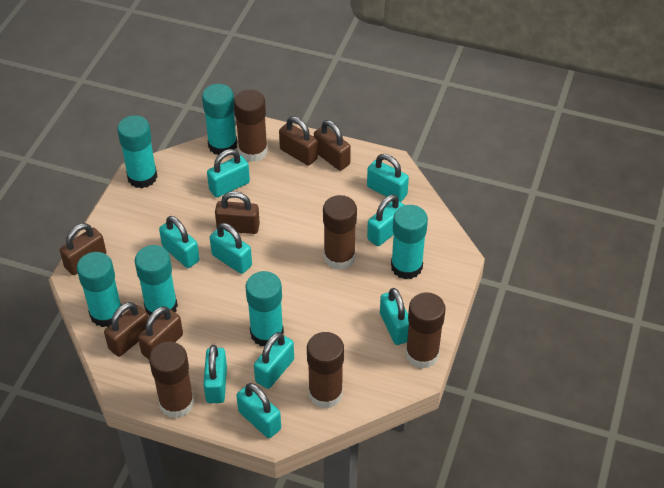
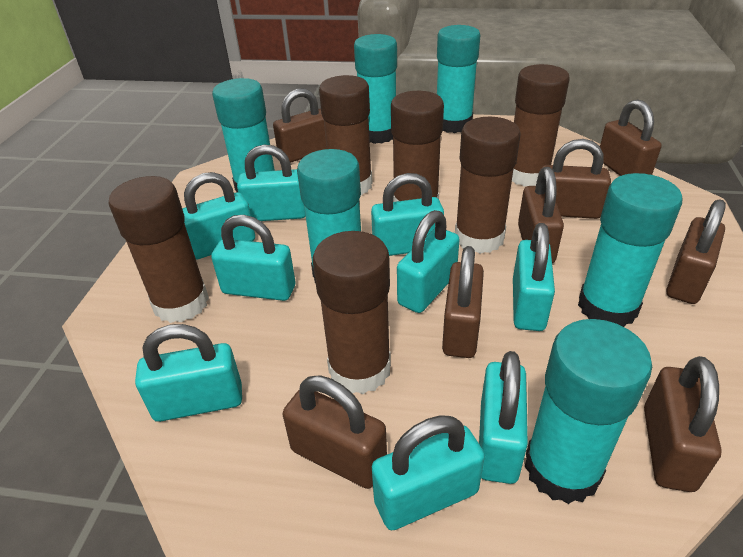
brown glue stick: 5 -> 6
brown padlock: 6 -> 8

